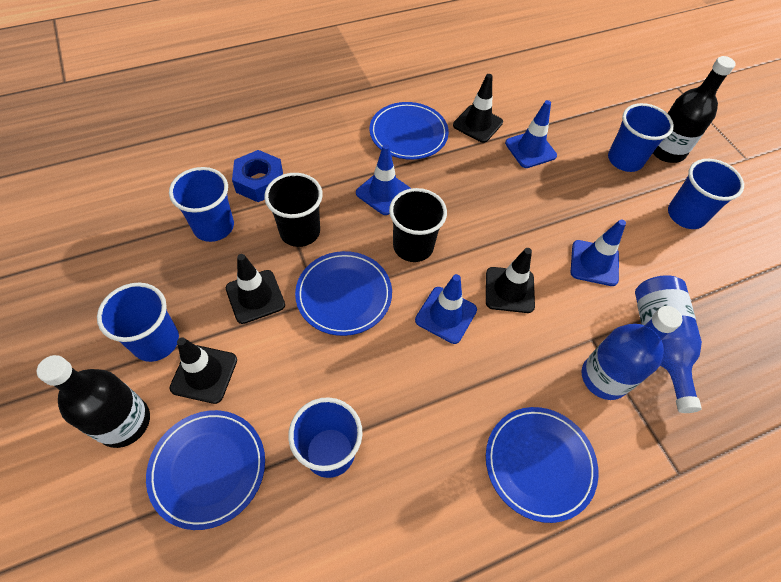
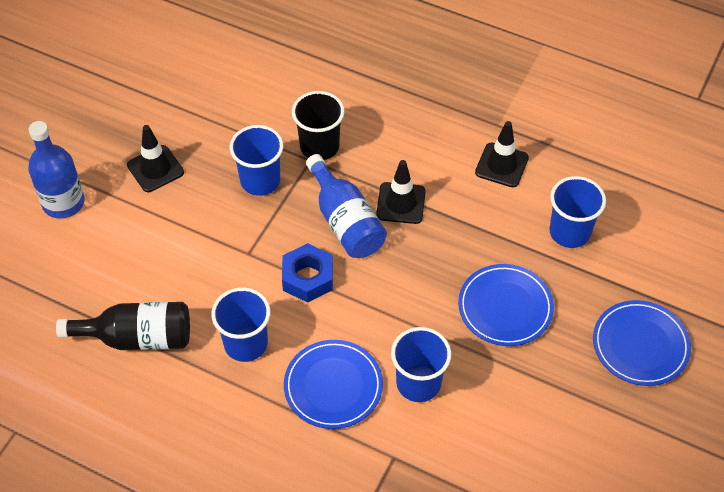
black bottle: 2 -> 1
black cup: 2 -> 1
black traffic cone: 4 -> 3
blue cup: 5 -> 4
blue plate: 4 -> 3
blue traffic cone: 4 -> 0

